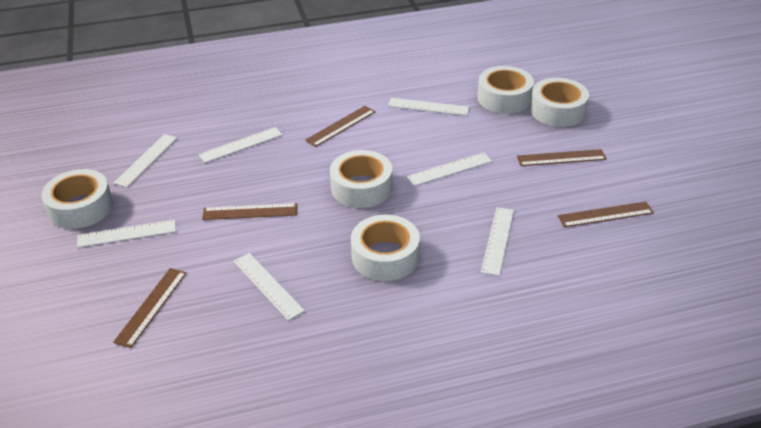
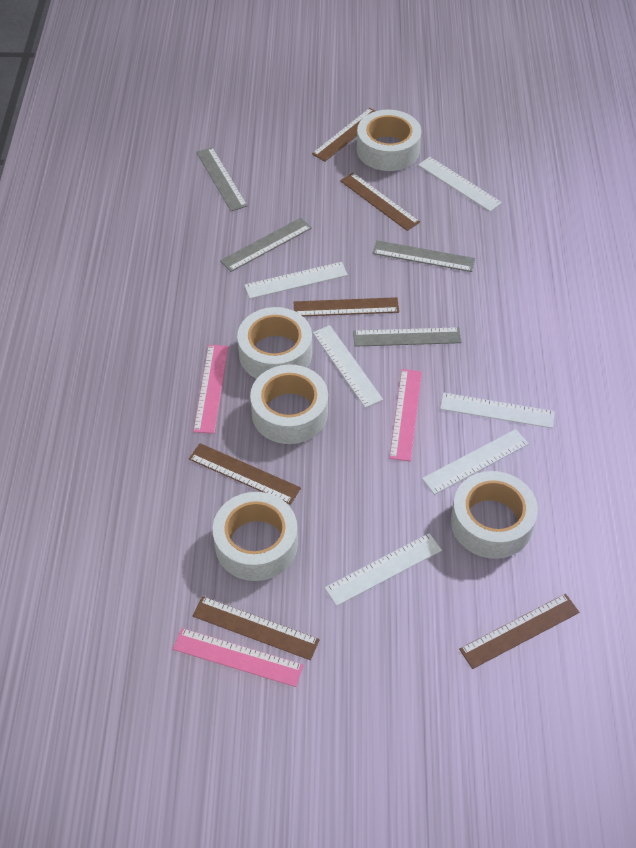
brown ruler: 5 -> 6
grey ruler: 0 -> 4
pink ruler: 0 -> 3
white ruler: 7 -> 6

